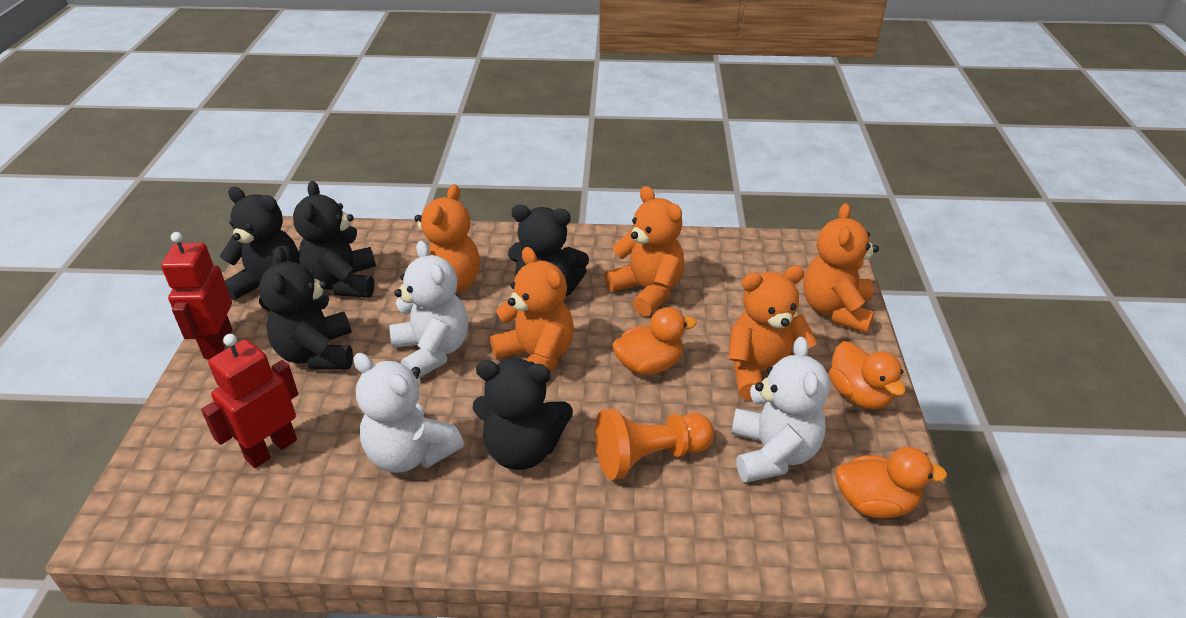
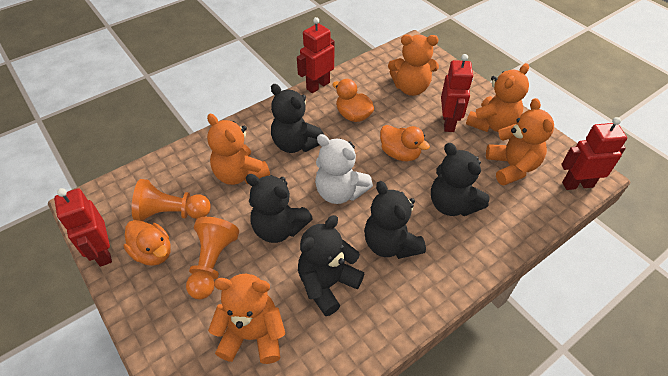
orange pawn: 1 -> 2
red robot: 2 -> 4
white teddy bear: 3 -> 1

